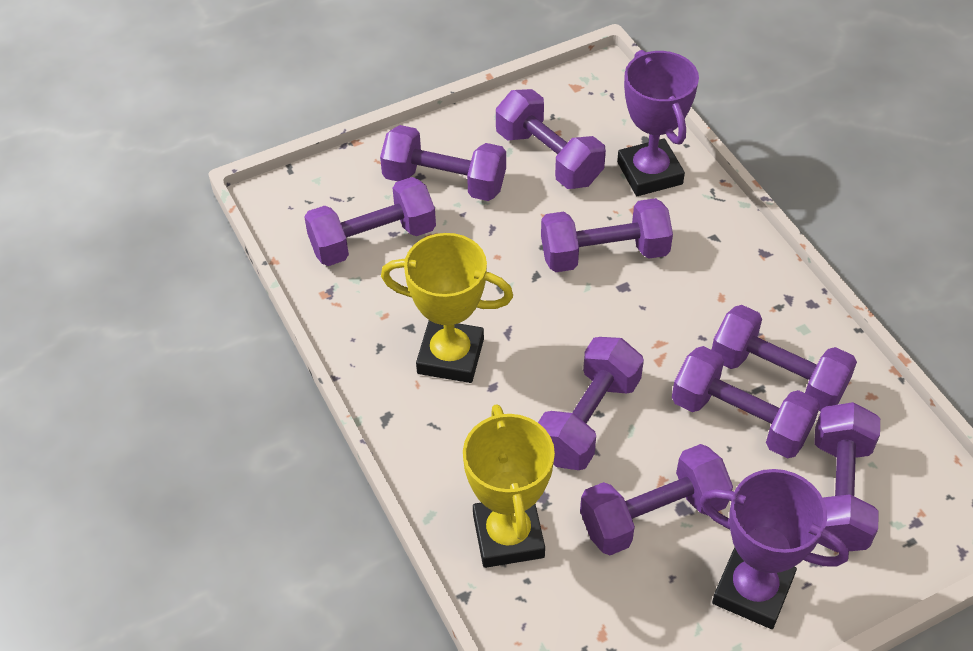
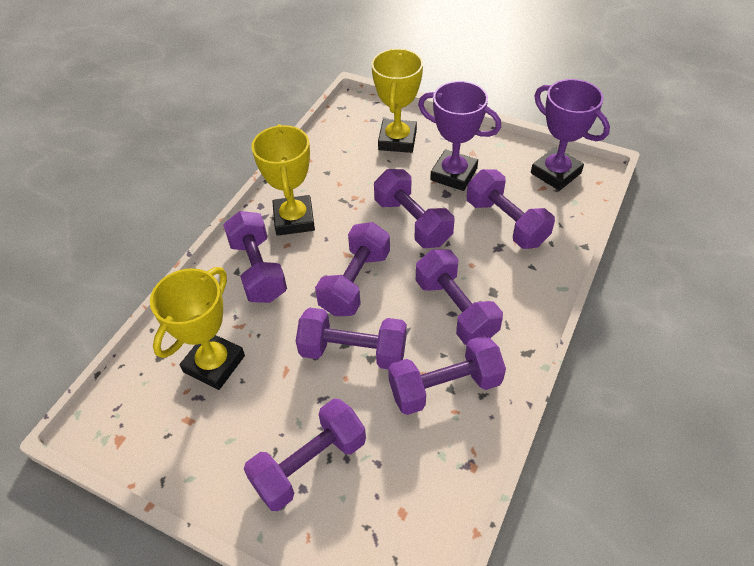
purple dumbbell: 9 -> 8
yellow trophy: 2 -> 3

